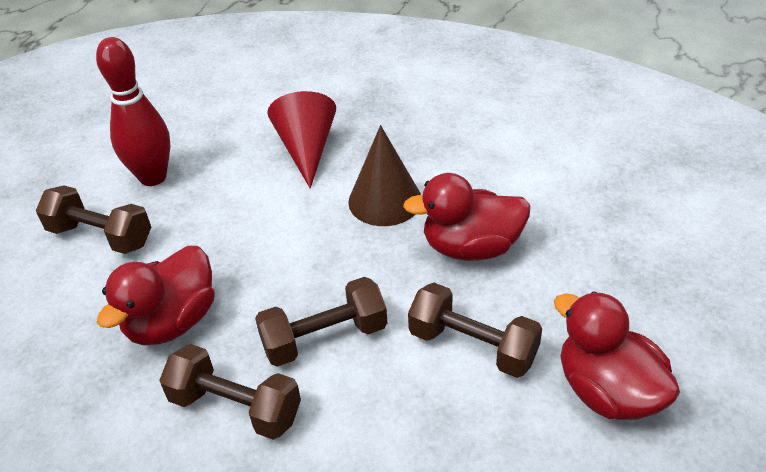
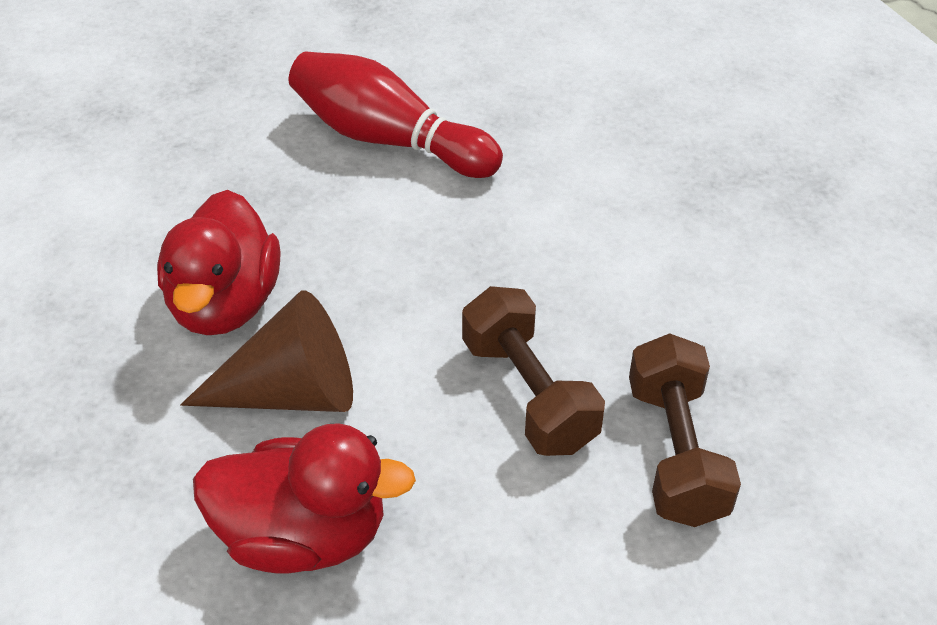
brown dumbbell: 4 -> 2
red cone: 1 -> 0
red duck: 3 -> 2

